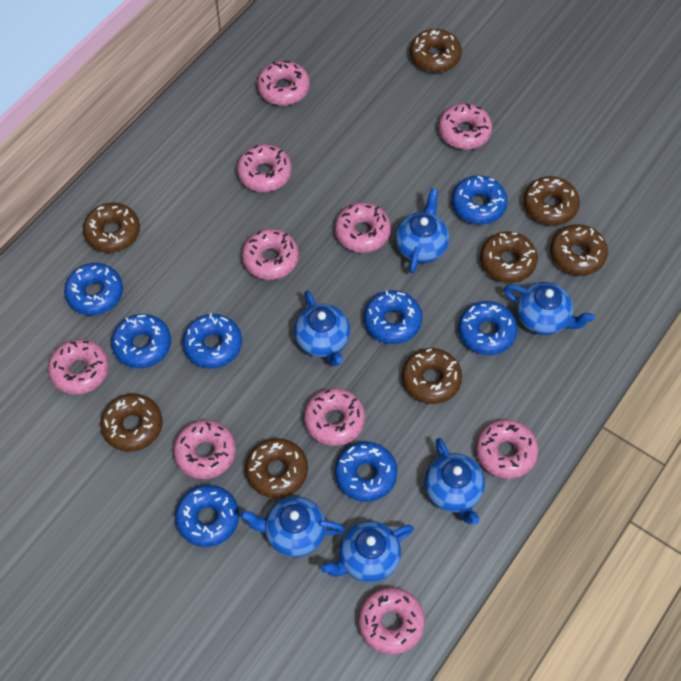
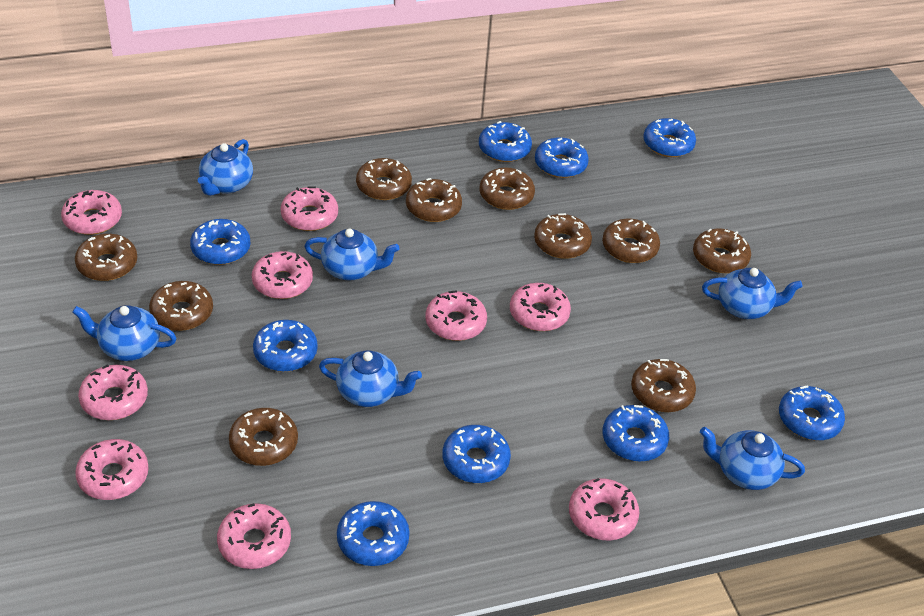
blue donut: 8 -> 9
brown donut: 8 -> 10
pink donut: 10 -> 9

